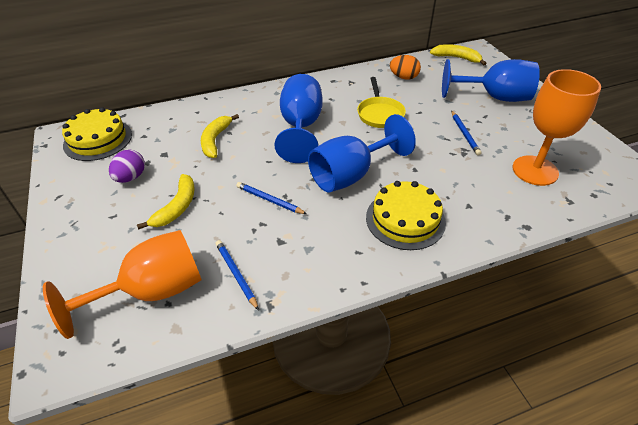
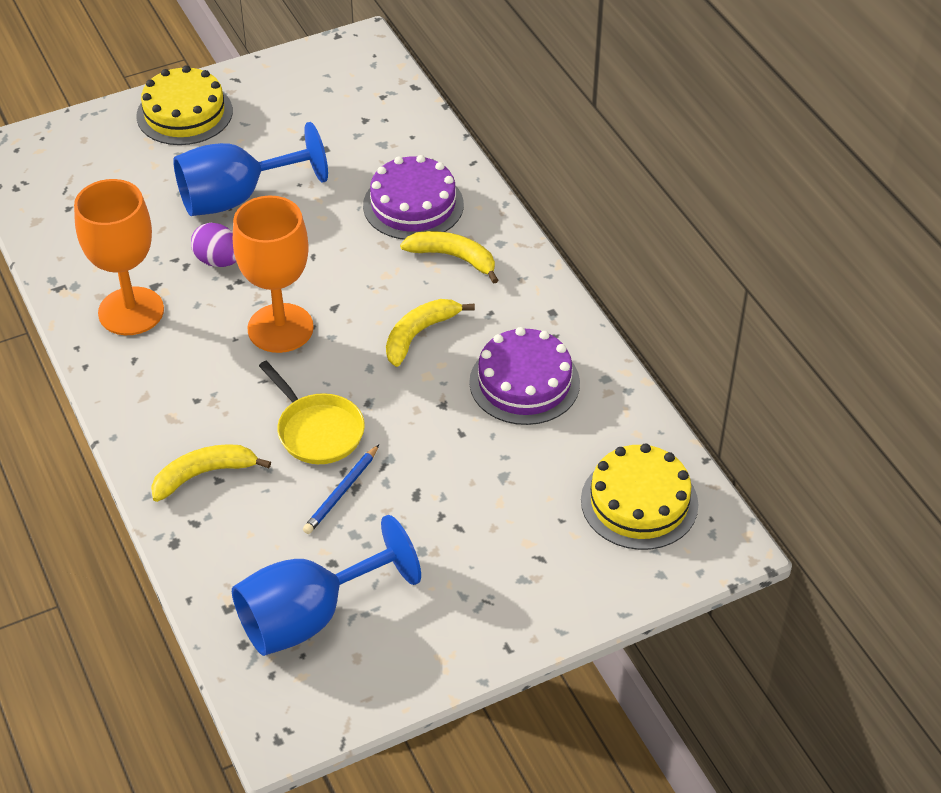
blue goblet: 3 -> 2
blue pencil: 3 -> 1
orange egg: 1 -> 0
purple cake: 0 -> 2

